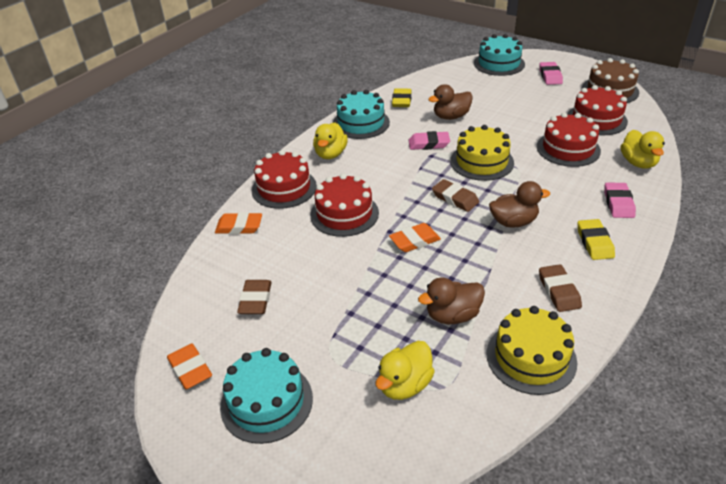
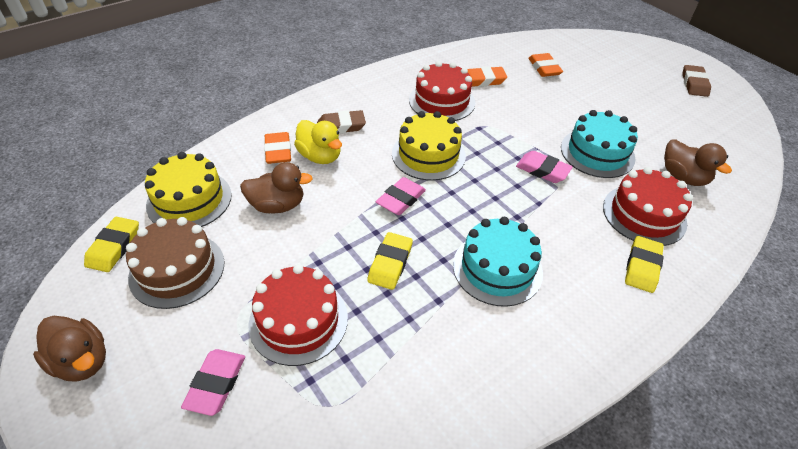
brown eraser: 3 -> 2
red cake: 4 -> 3
turquoise cake: 3 -> 2
yellow duck: 3 -> 1
yellow eraser: 2 -> 3

